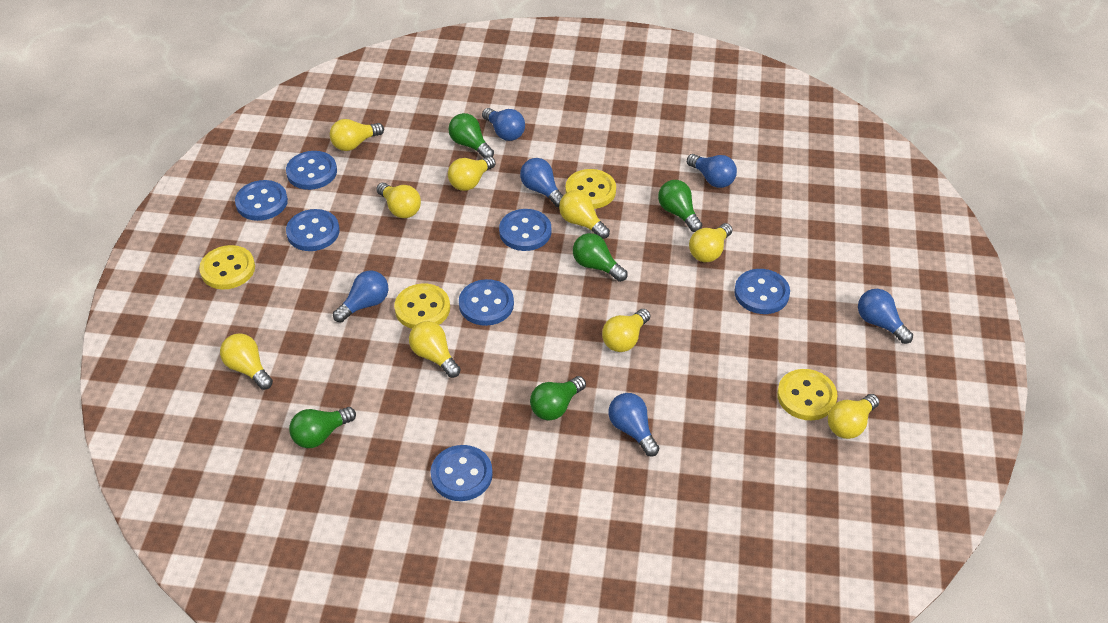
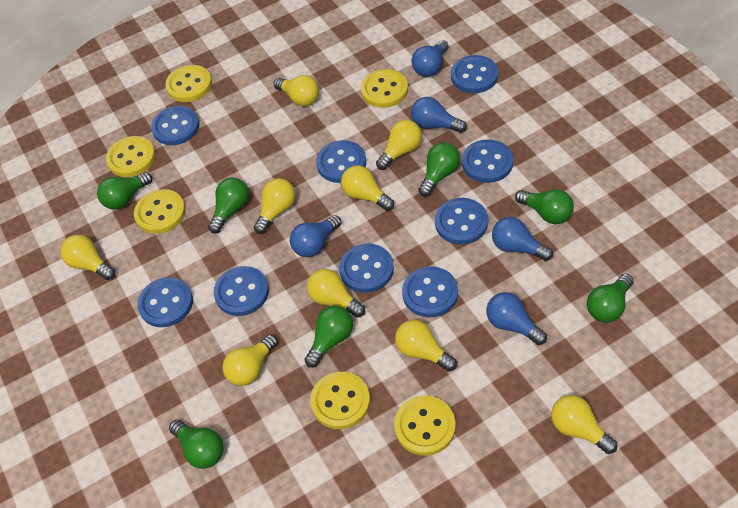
blue button: 7 -> 9
blue light bulb: 6 -> 5
green light bulb: 5 -> 7
yellow button: 4 -> 6

